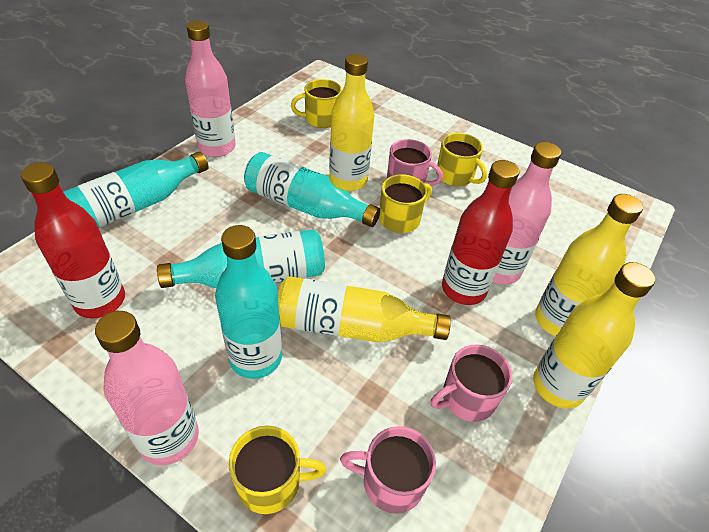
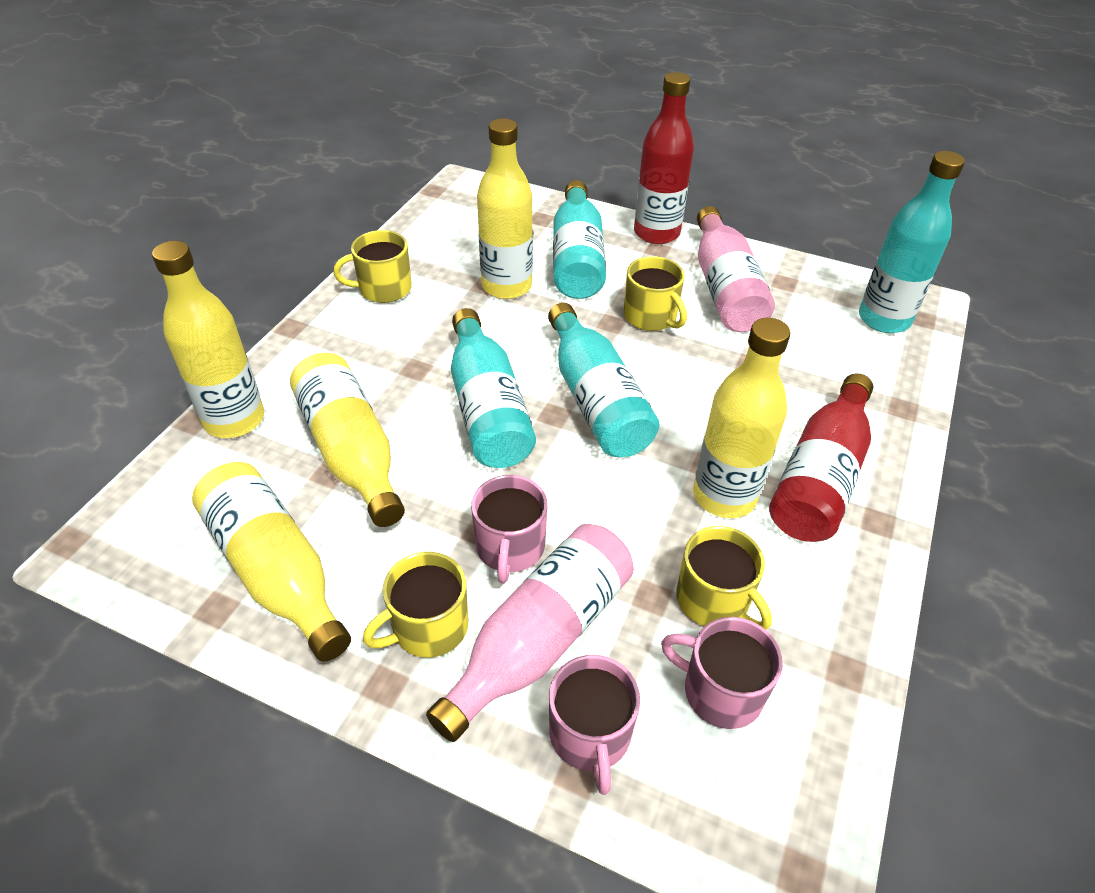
pink bottle: 3 -> 2
yellow bottle: 4 -> 5

